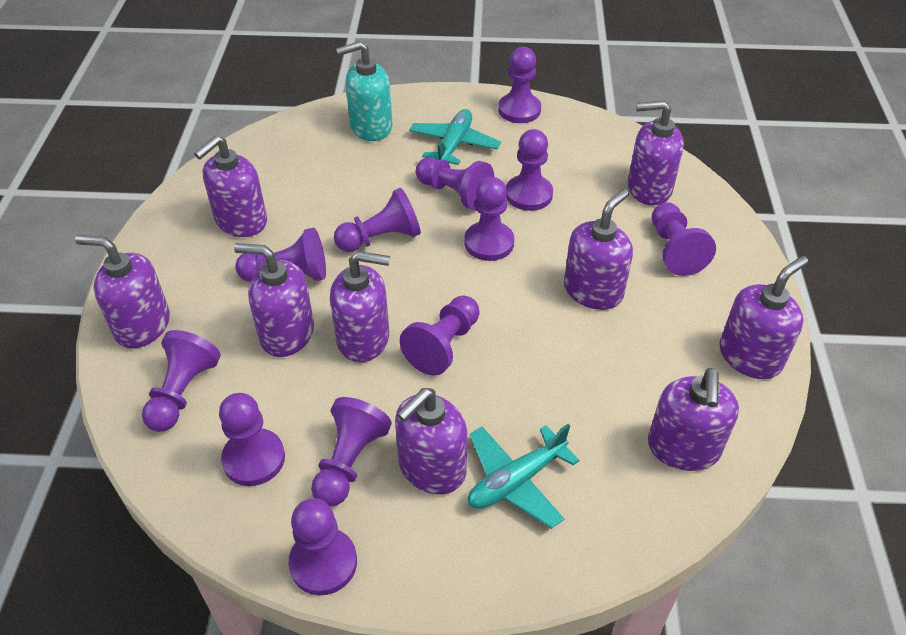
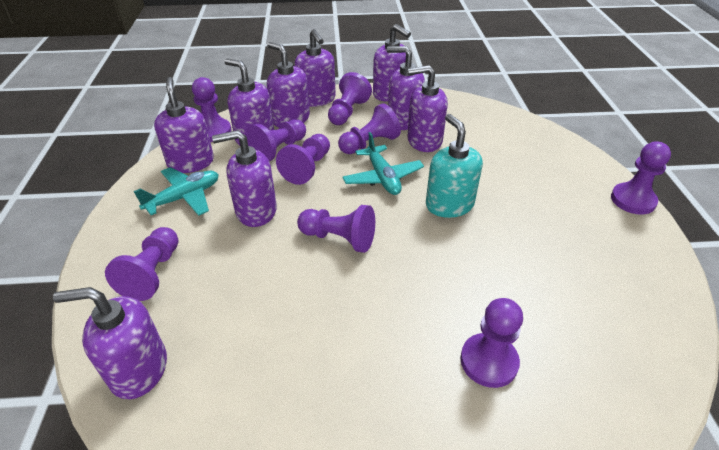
purple pawn: 12 -> 9

